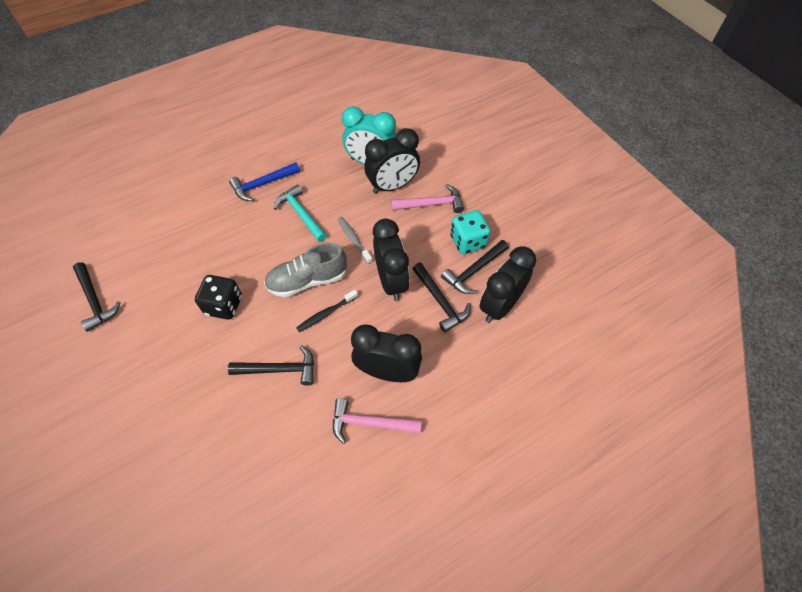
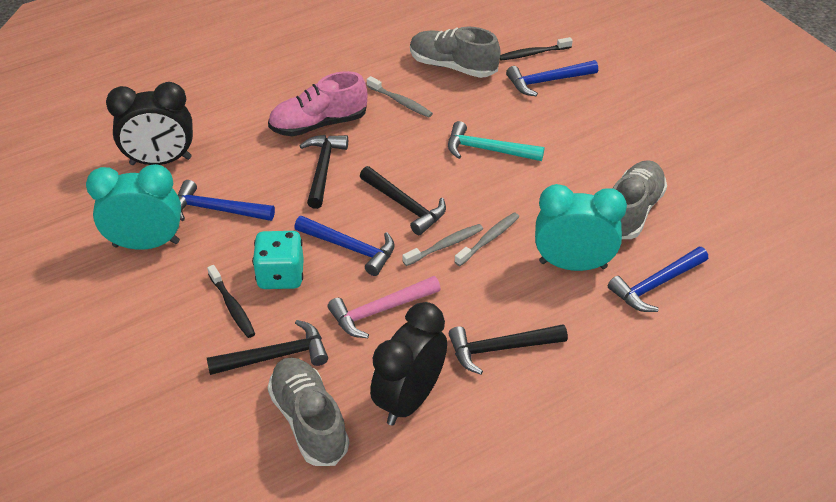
black clock: 4 -> 2
black dice: 1 -> 0
black toothbrush: 1 -> 2
blue hammer: 1 -> 4
grey shoe: 1 -> 3
grey toothbrush: 1 -> 3
pink hammer: 2 -> 1
pink shoe: 0 -> 1
turquoise clock: 1 -> 2

